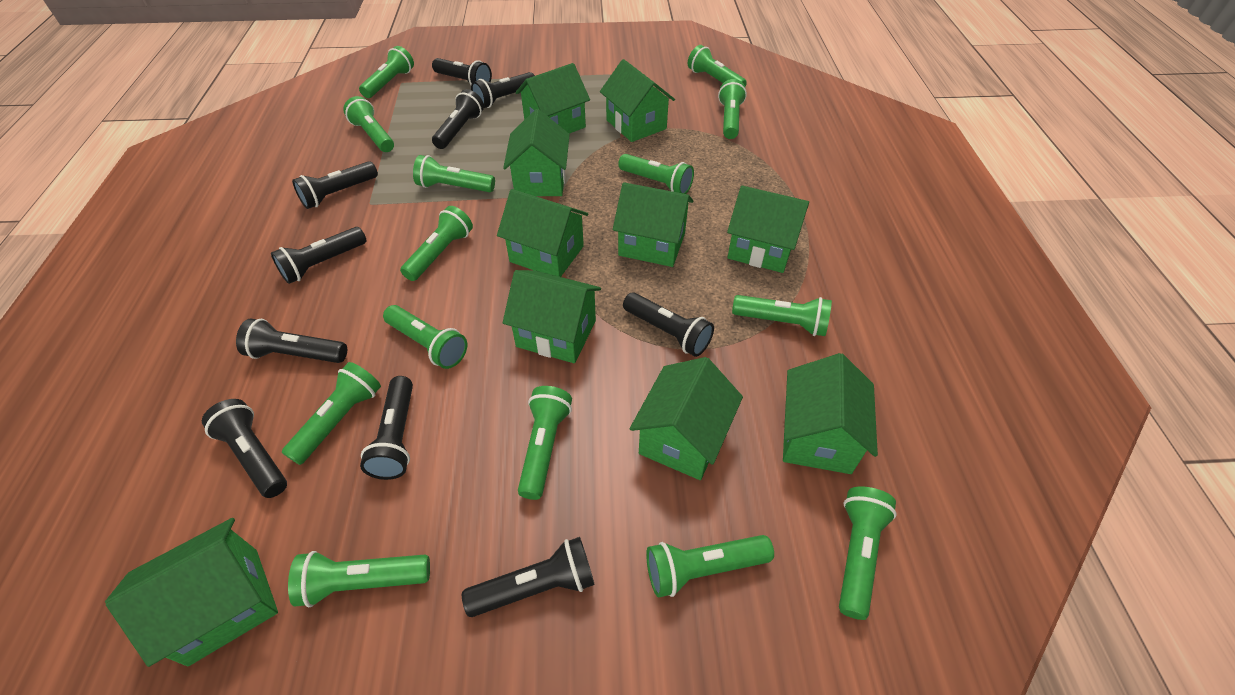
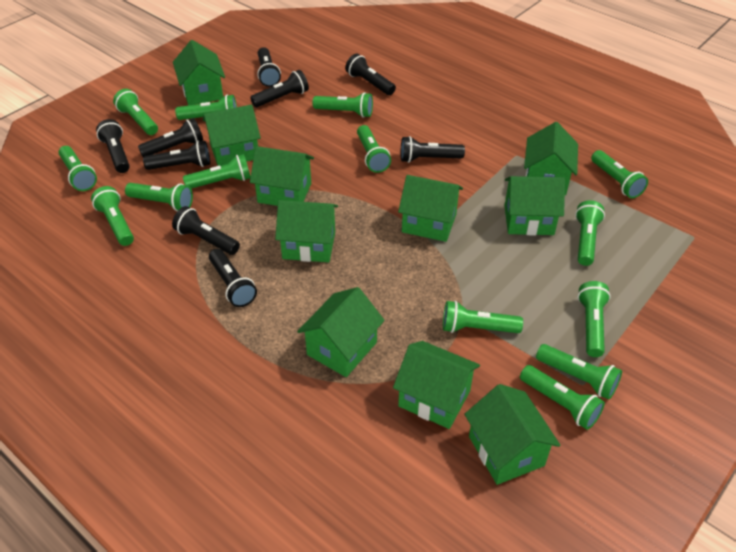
black flashlight: 10 -> 9

